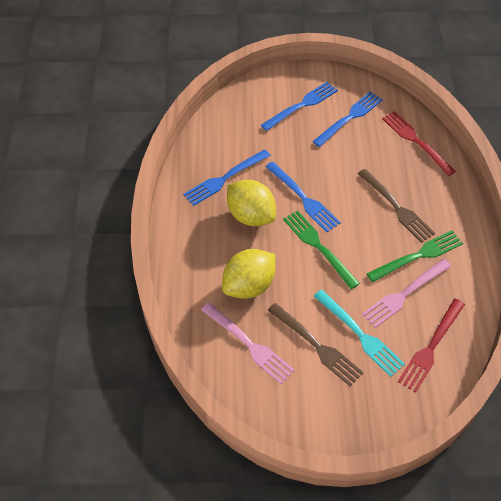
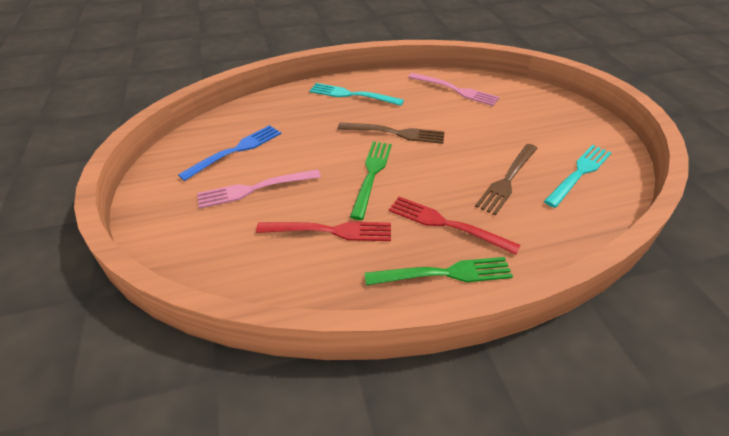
blue fork: 4 -> 1
turquoise fork: 1 -> 2
yellow lemon: 2 -> 0

